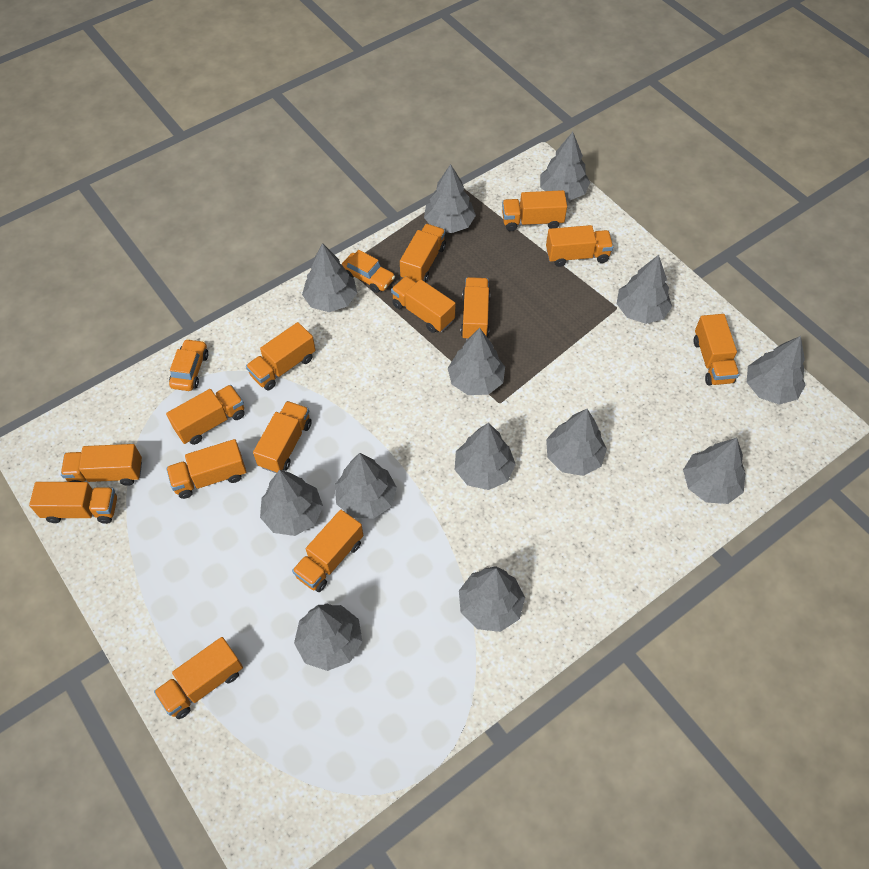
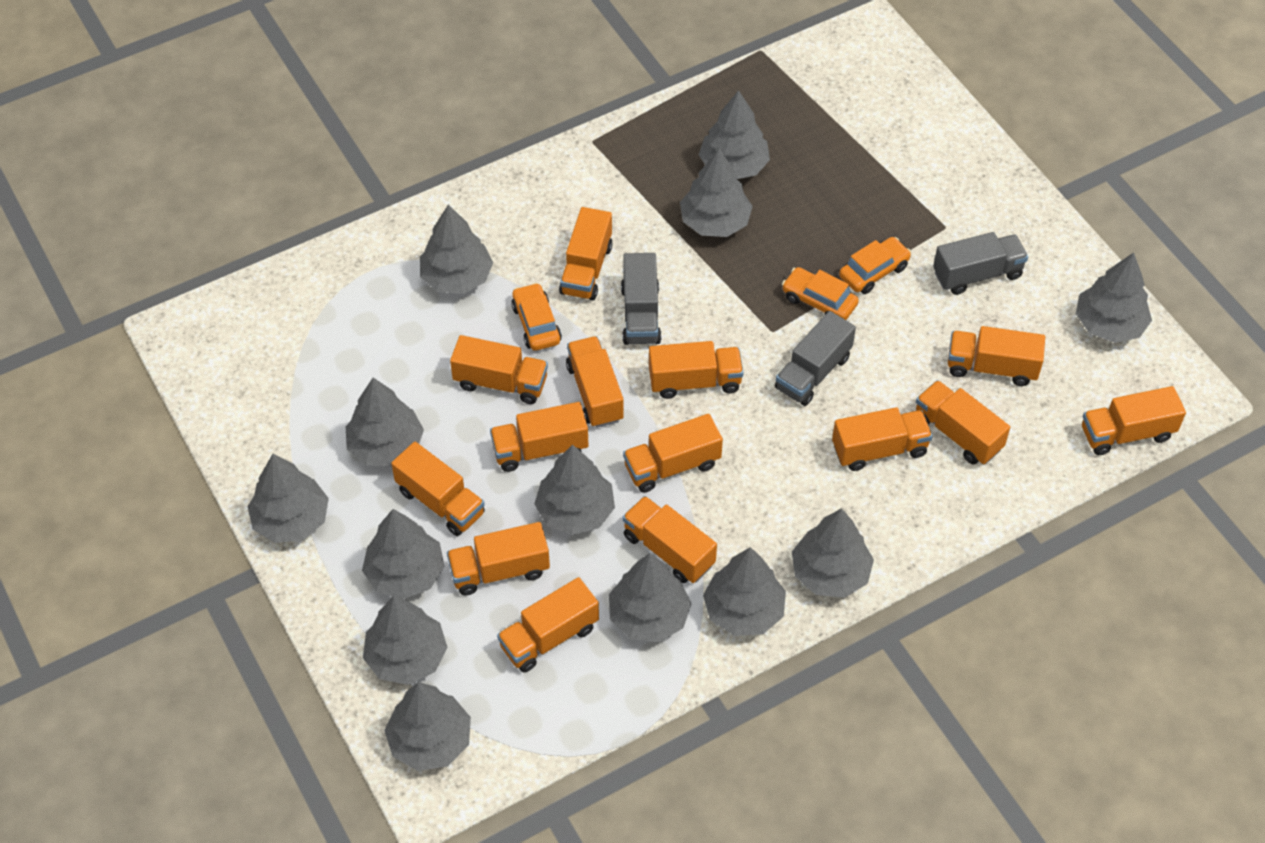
grey truck: 0 -> 3
orange car: 2 -> 3

